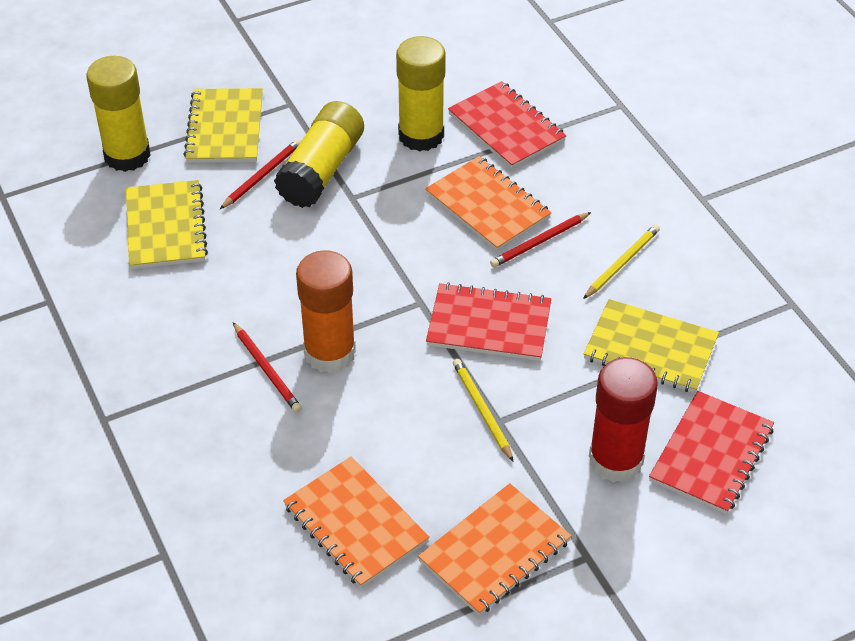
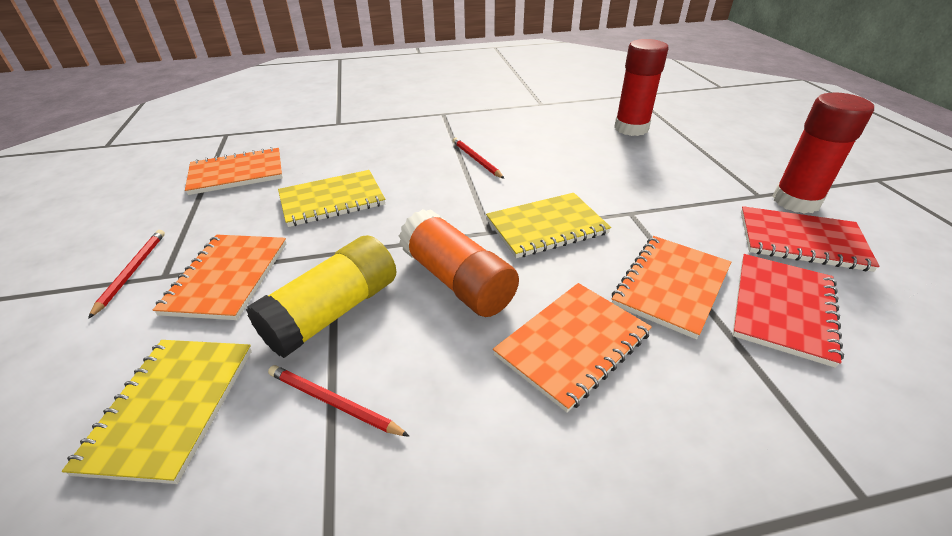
orange notebook: 3 -> 4
red glue stick: 1 -> 2
red notebook: 3 -> 2
yellow glue stick: 3 -> 1
yellow pencil: 2 -> 0

